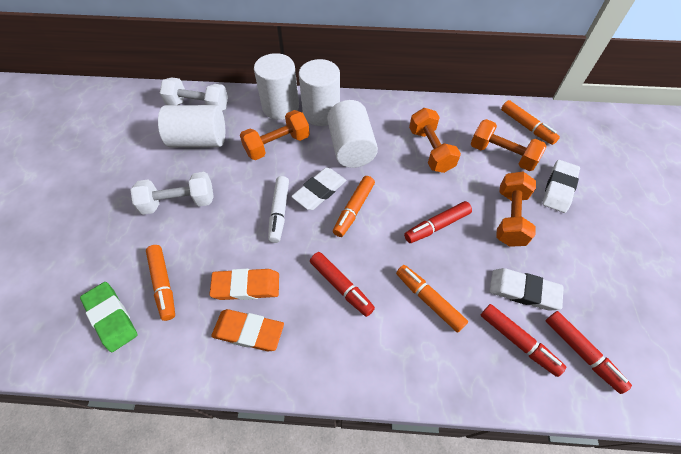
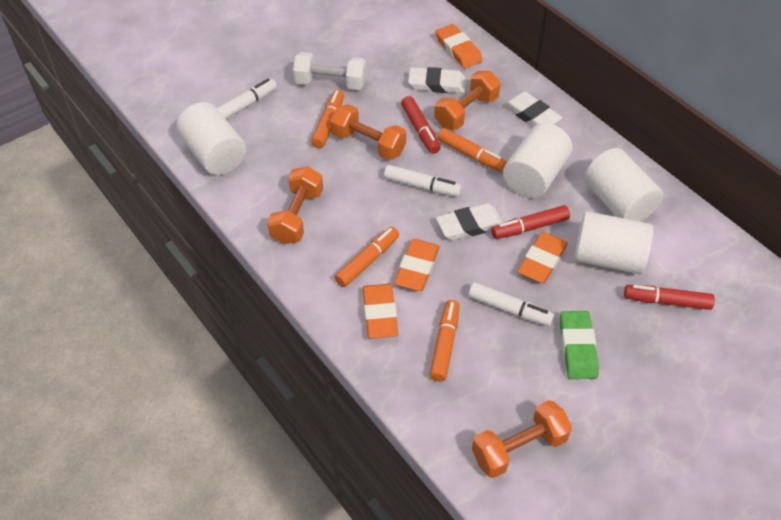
orange eraser: 2 -> 4
red marker: 4 -> 3
white dumbbell: 2 -> 1
white marker: 1 -> 3

